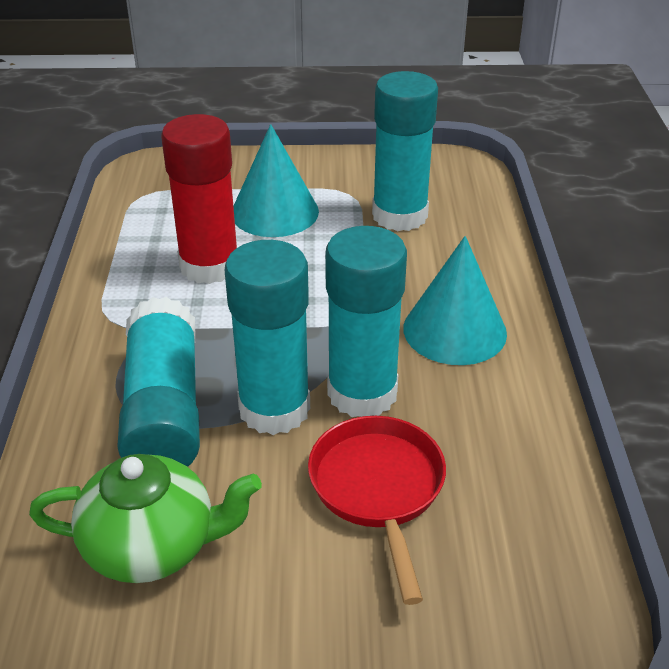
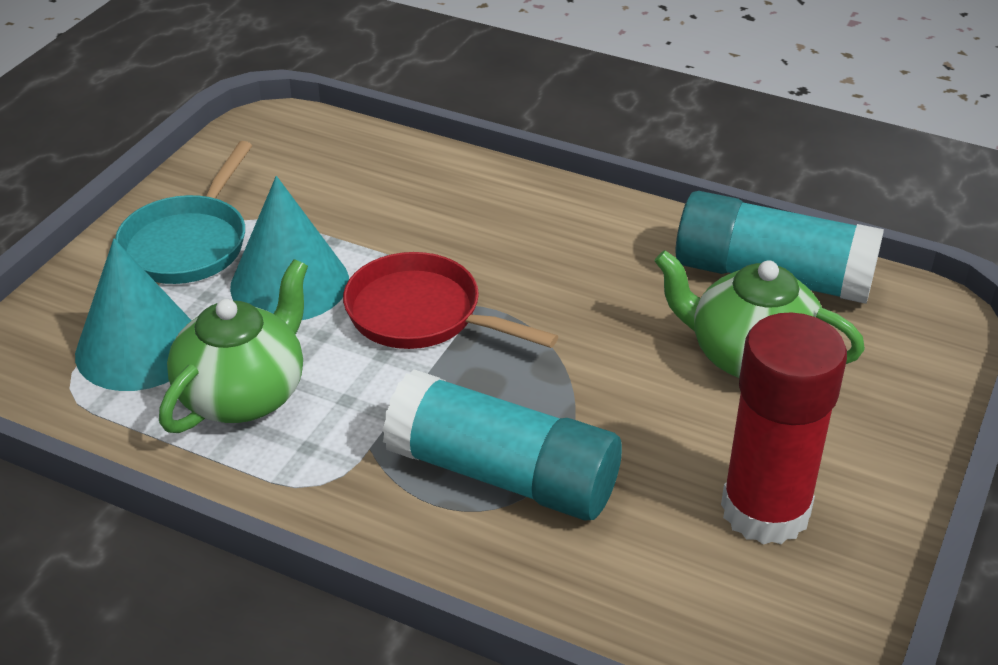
green teapot: 1 -> 2
turquoise glue stick: 4 -> 2
turquoise pan: 0 -> 1

